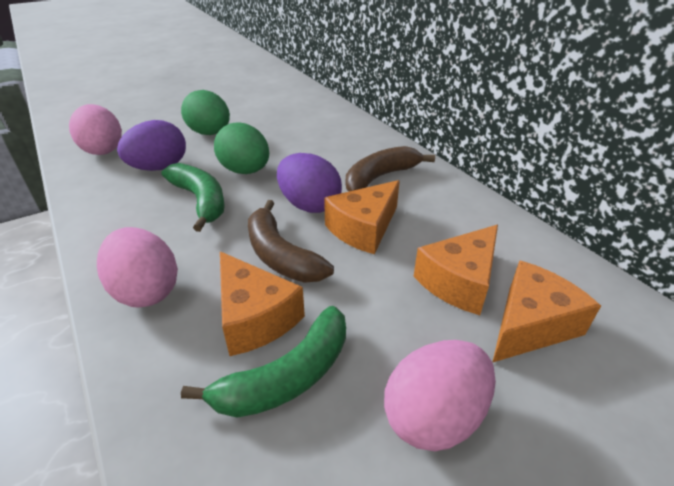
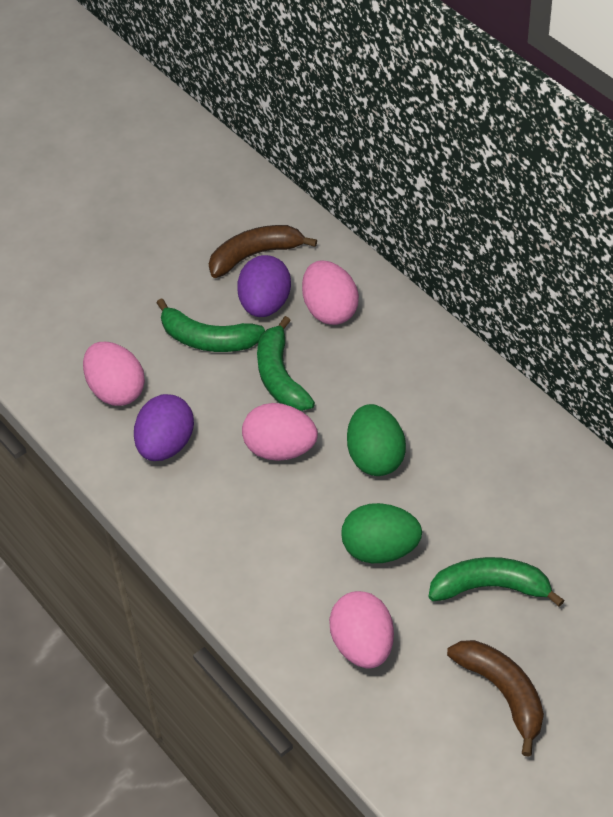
green banana: 2 -> 3
orange cheese: 4 -> 0
pink egg: 3 -> 4

